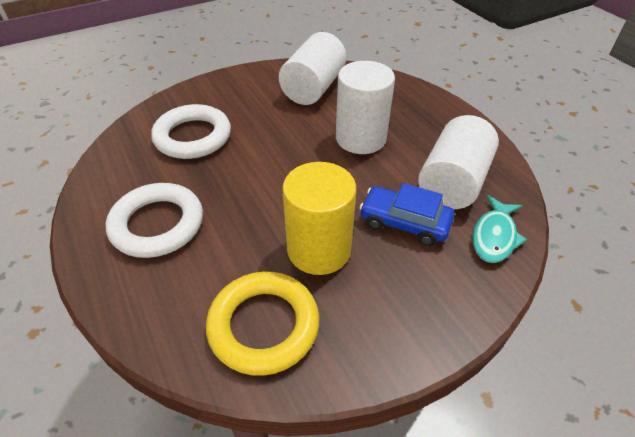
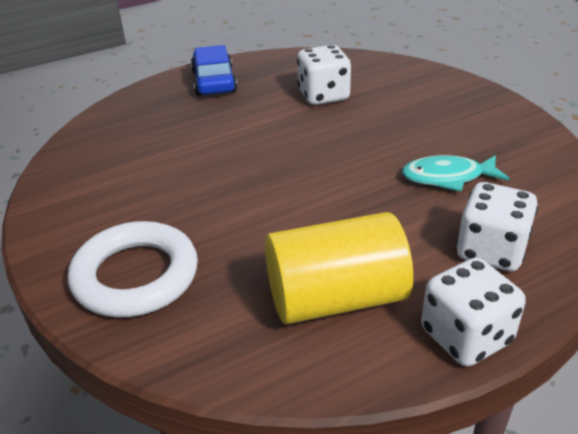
white cylinder: 3 -> 0
white dice: 0 -> 3
white ring: 2 -> 1
yellow ring: 1 -> 0

